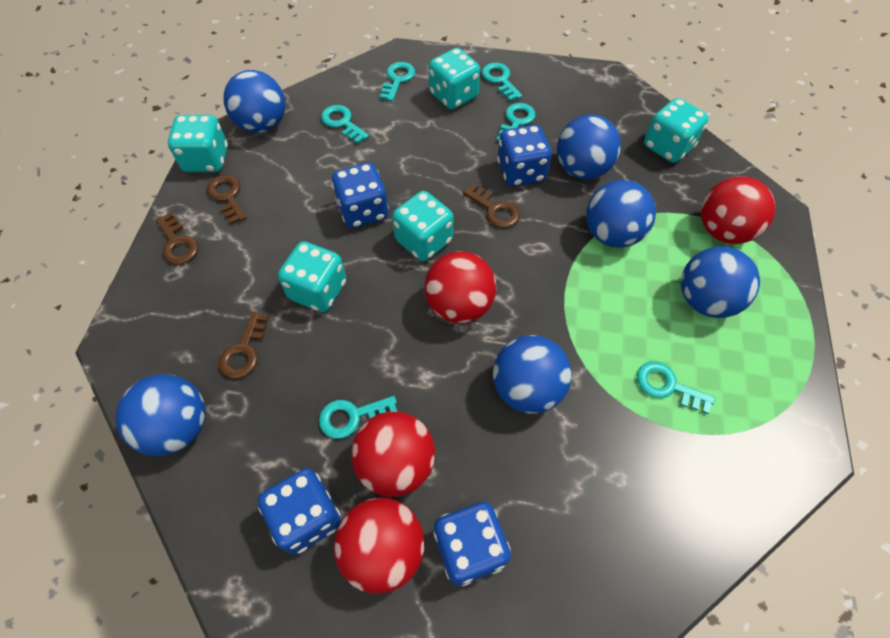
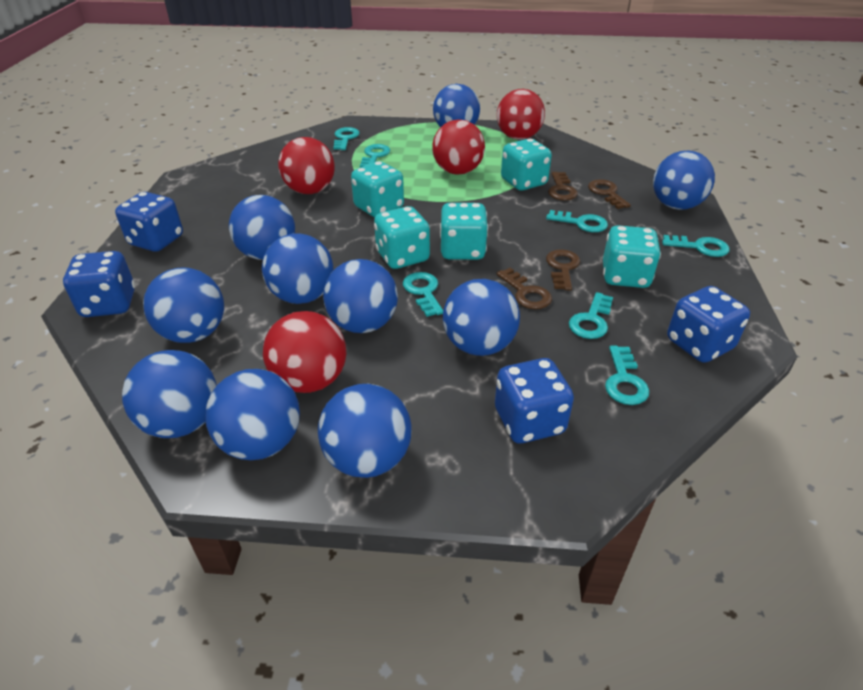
blue ball: 6 -> 10
turquoise key: 6 -> 7

